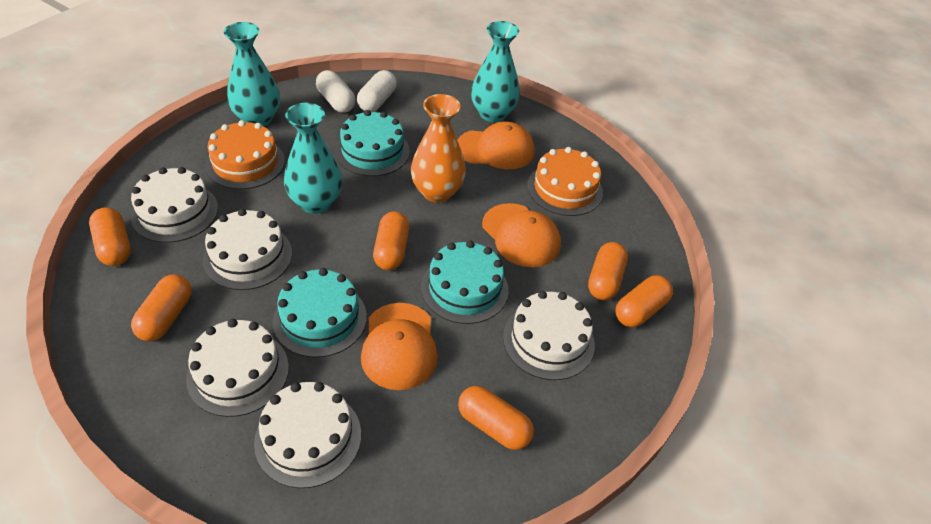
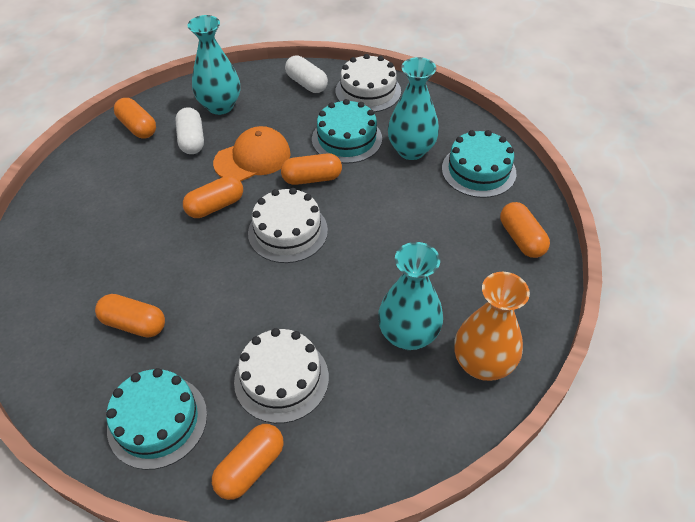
orange cake: 2 -> 0
orange cap: 3 -> 1
white cake: 5 -> 3

